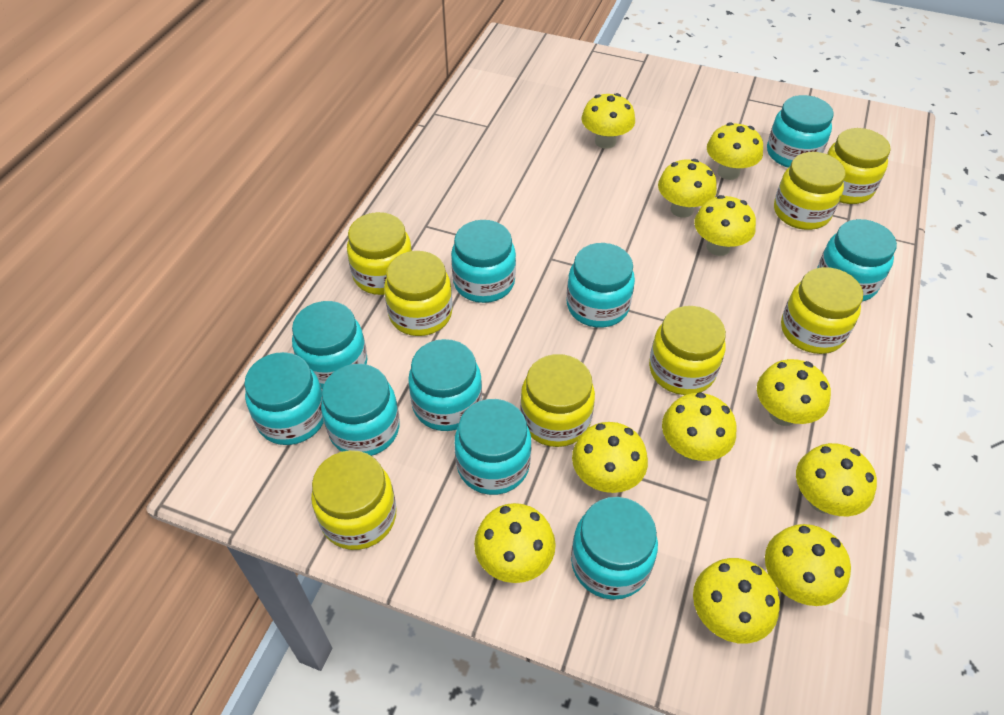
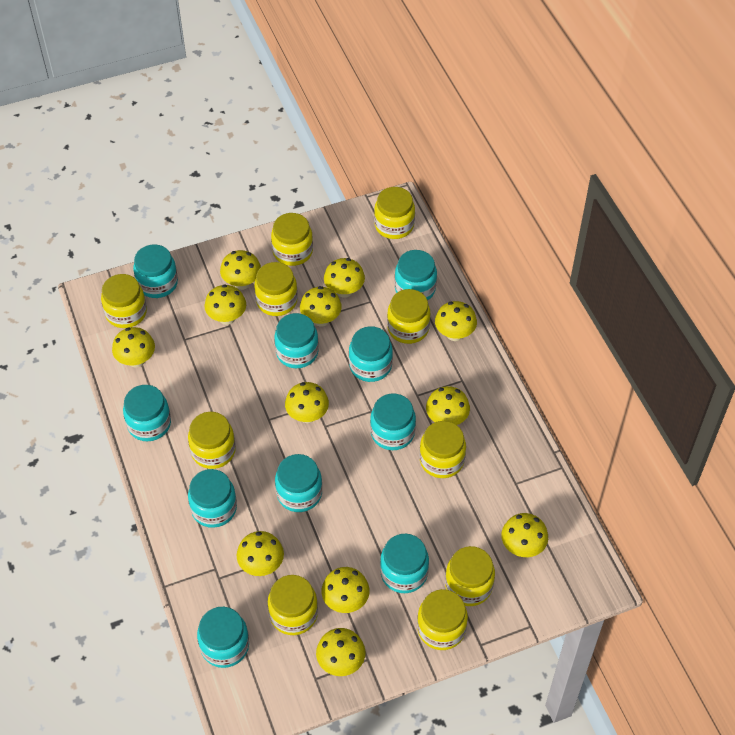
yellow jar: 8 -> 10
yellow mushroom: 11 -> 12

